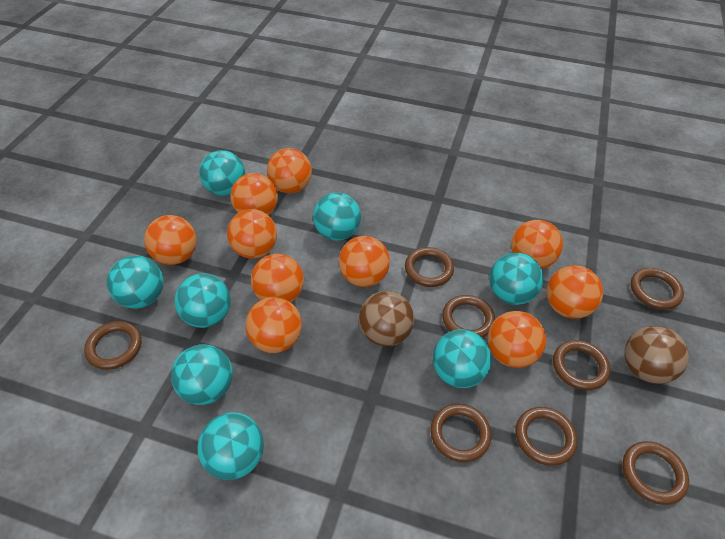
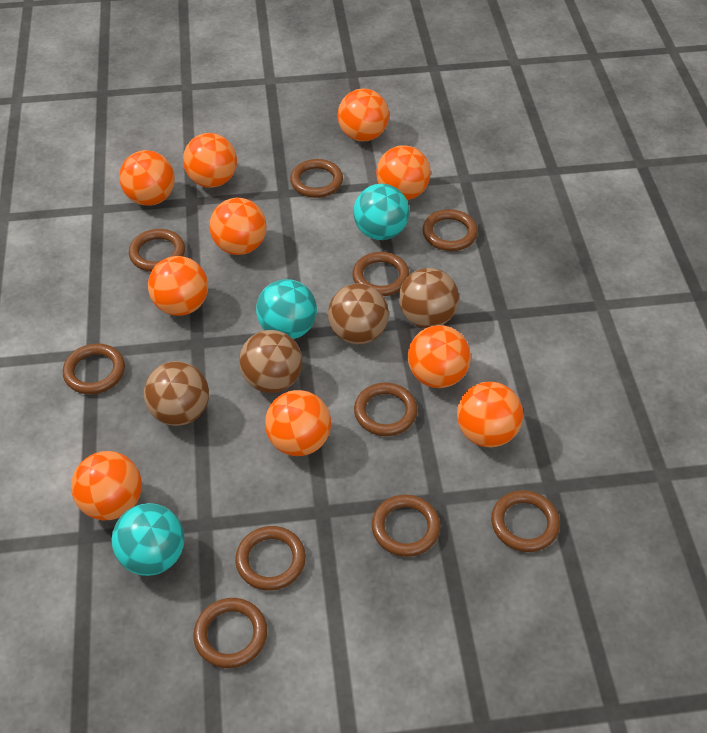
brown ball: 2 -> 4
brown ring: 8 -> 10
turquoise ball: 8 -> 3

